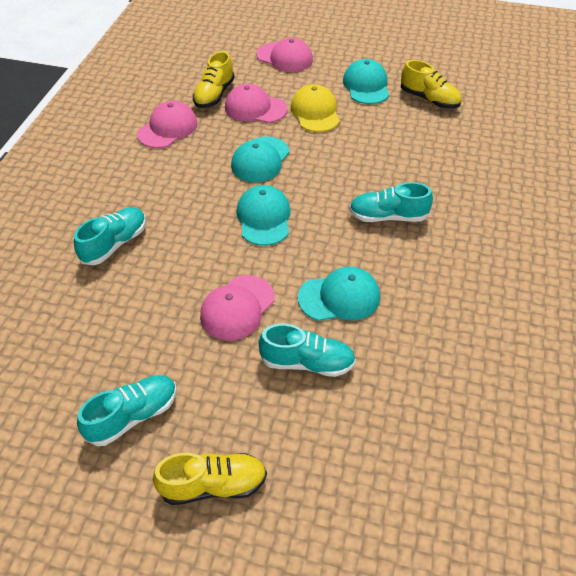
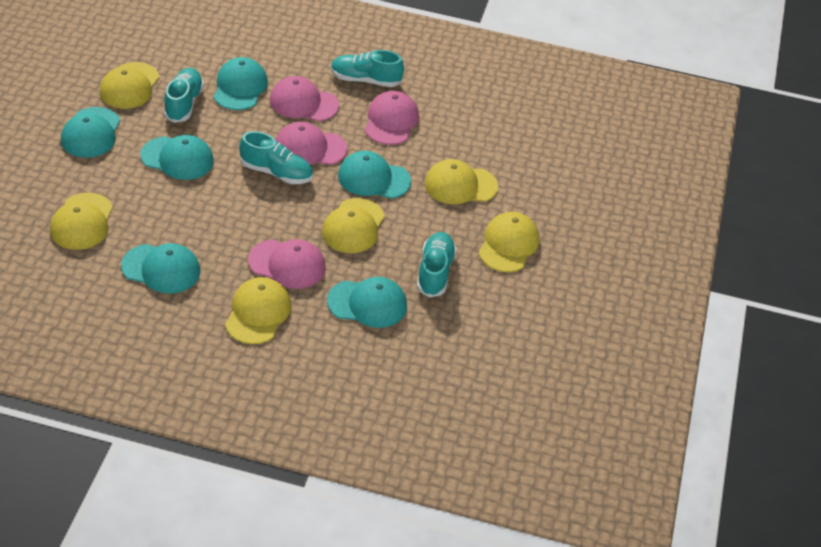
turquoise cap: 4 -> 6
yellow cap: 1 -> 6
yellow shoe: 3 -> 0

